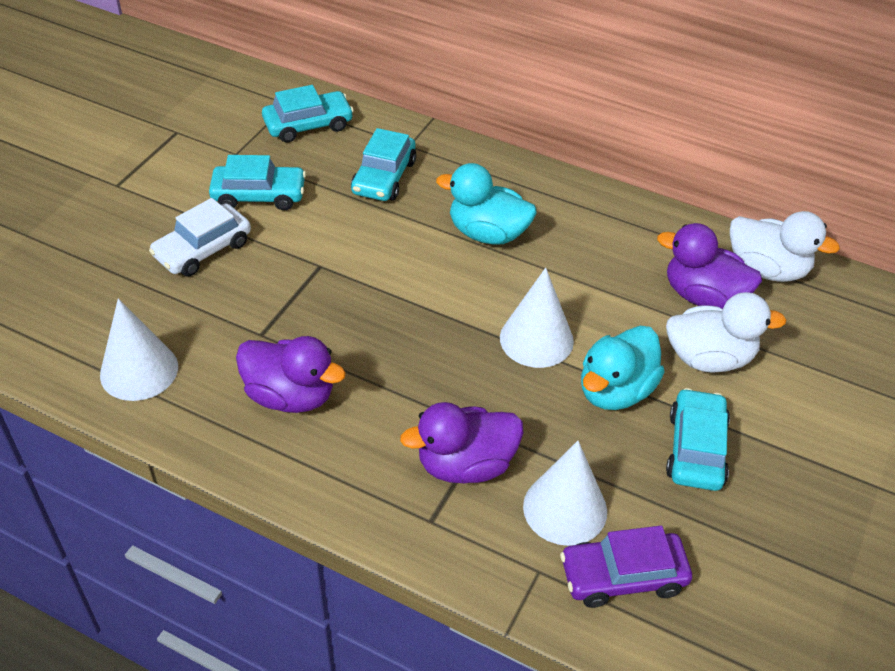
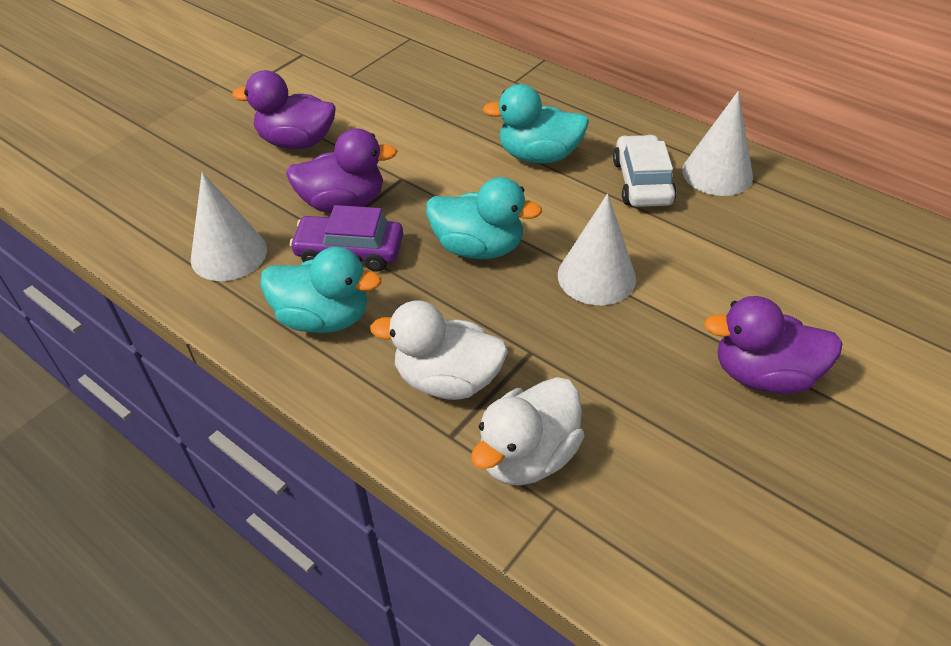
turquoise car: 4 -> 0
turquoise duck: 2 -> 3

